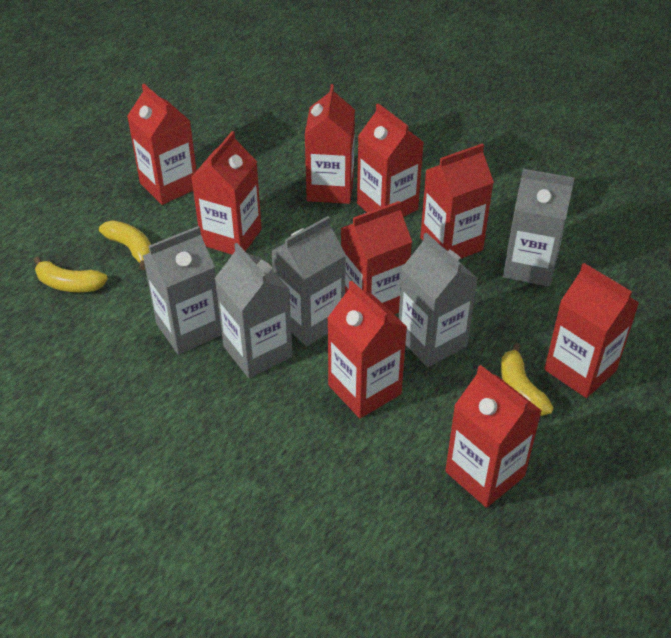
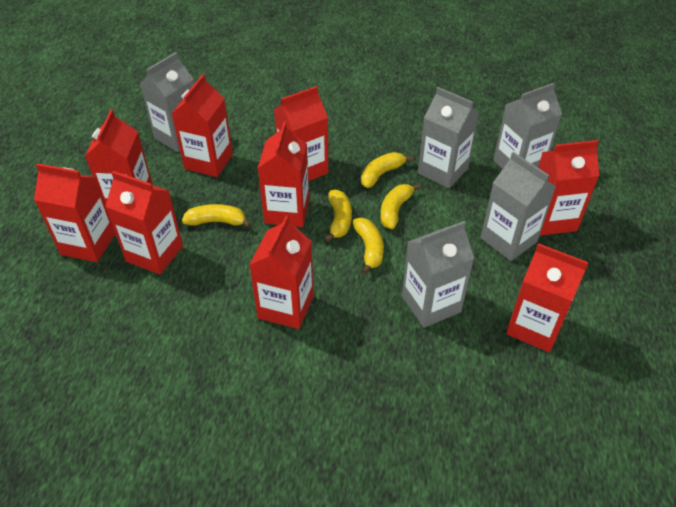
yellow banana: 3 -> 5

